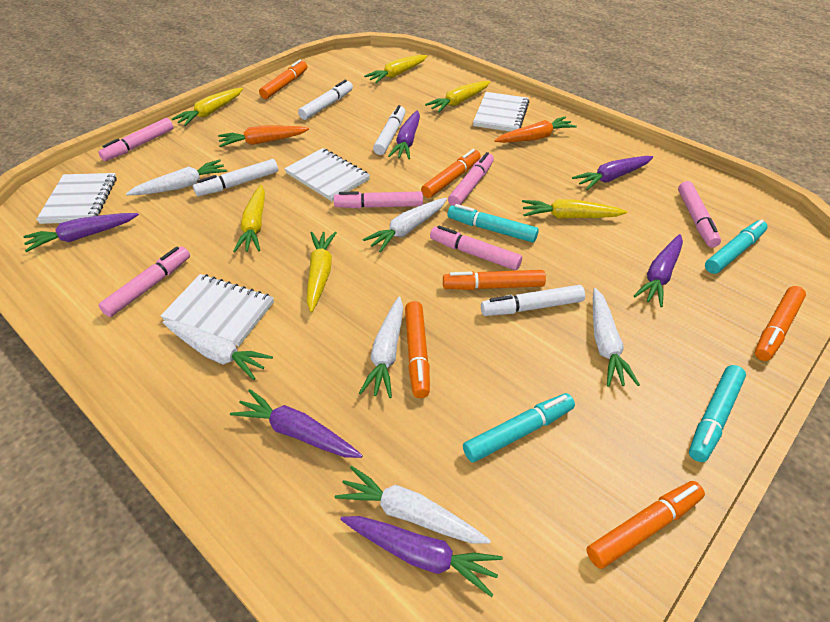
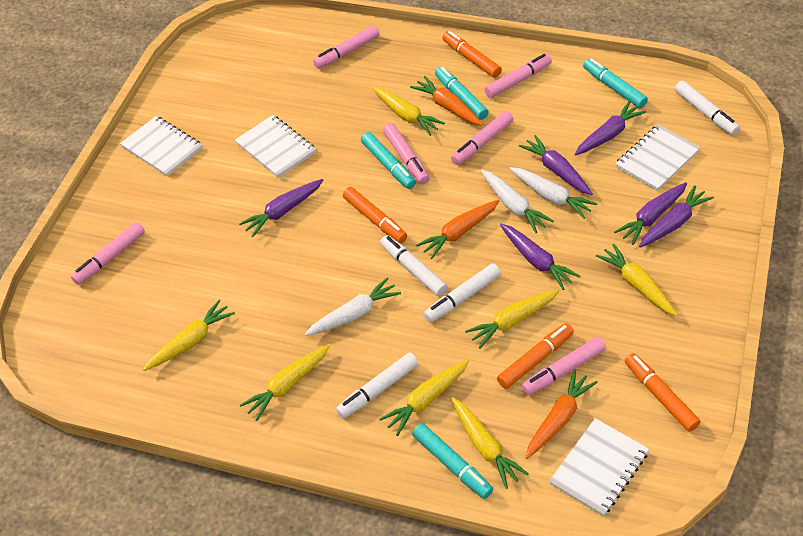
orange carrot: 2 -> 3
orange marker: 6 -> 4
white carrot: 6 -> 3
yellow carrot: 6 -> 7

